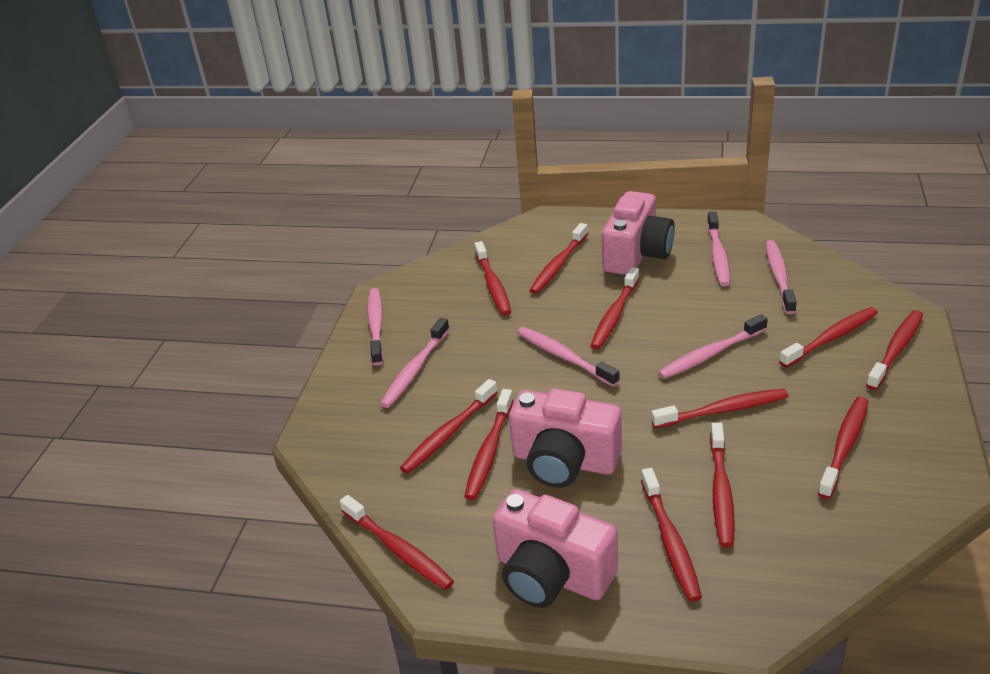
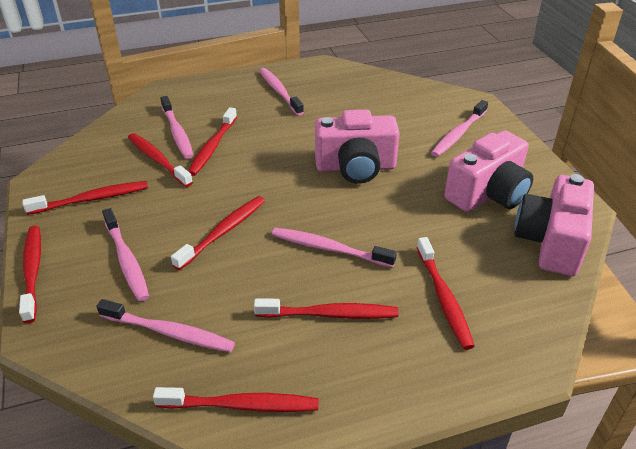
red toothbrush: 12 -> 8

